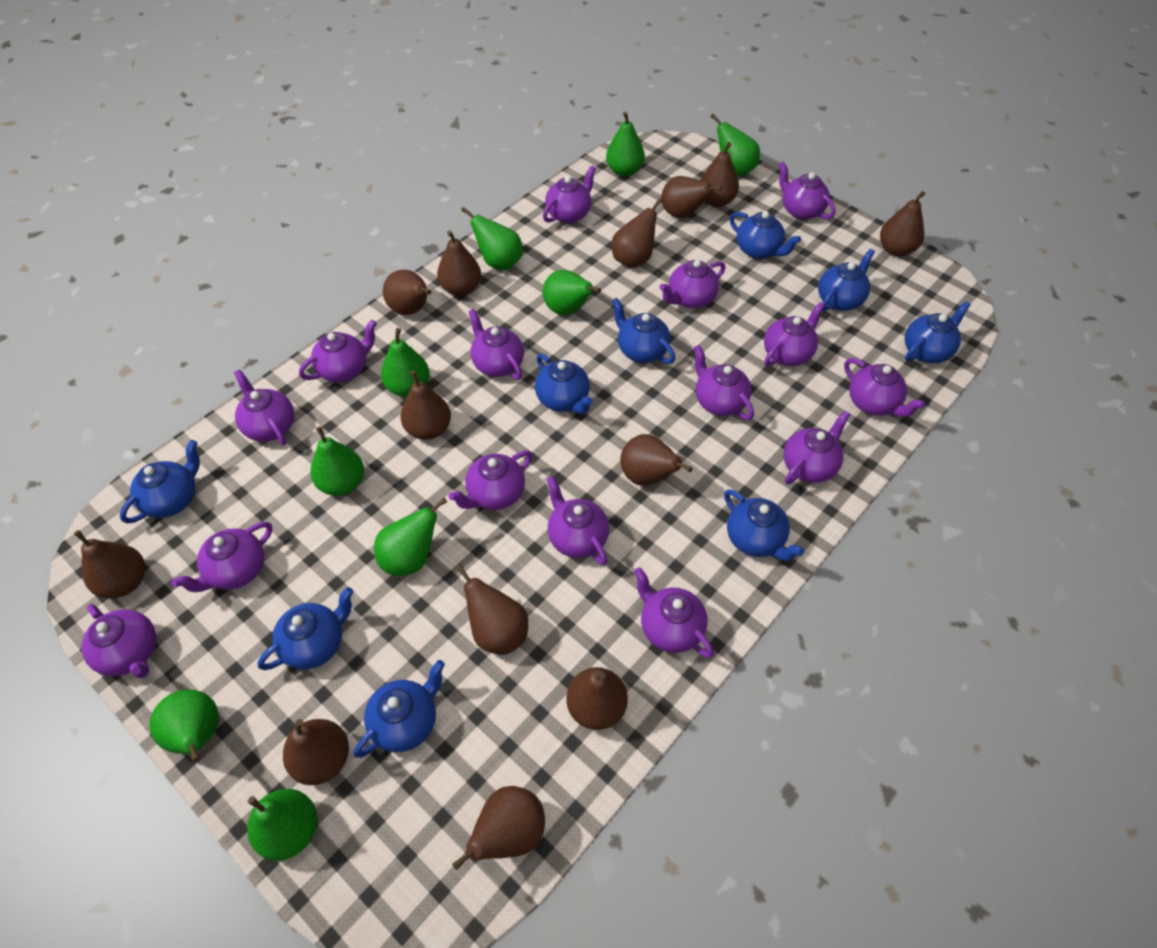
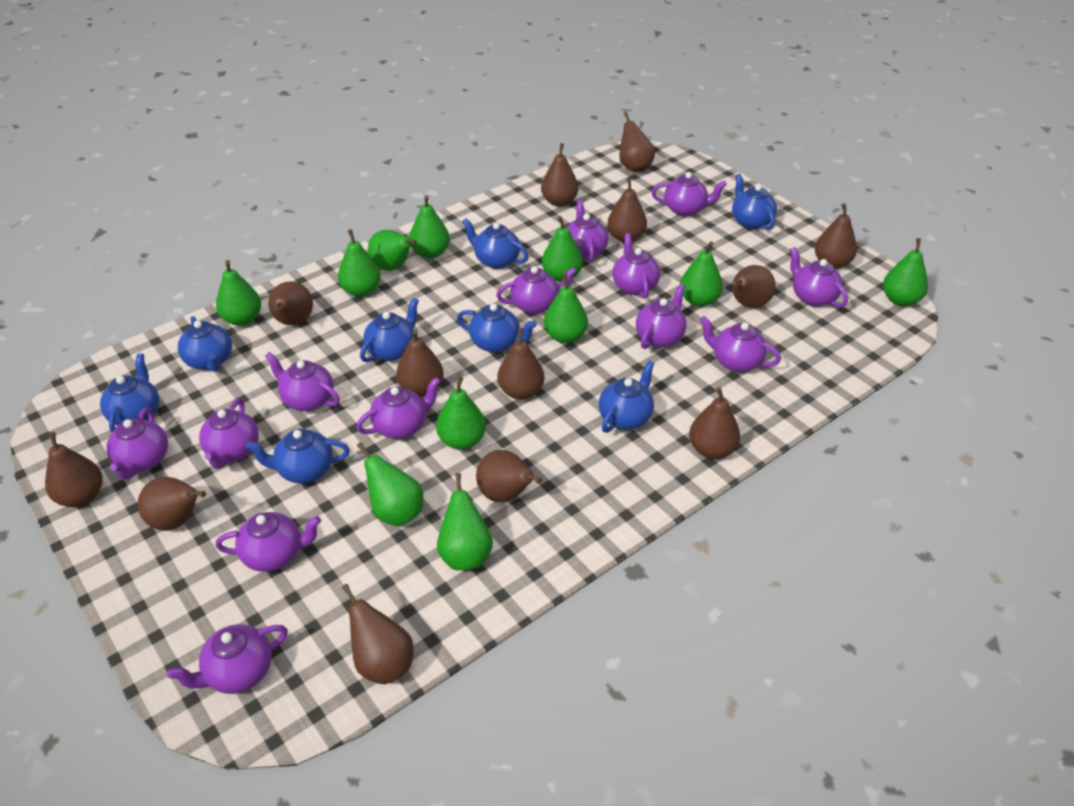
blue teapot: 9 -> 8
green pear: 9 -> 11
purple teapot: 15 -> 13

